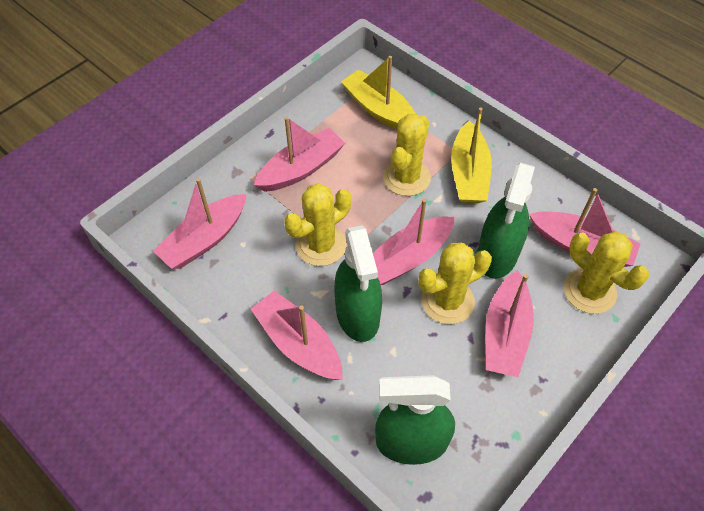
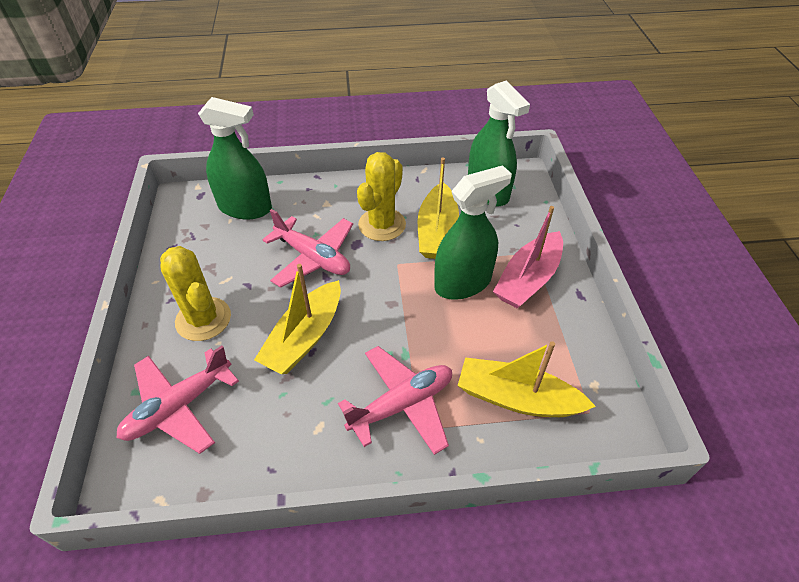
pink boat: 6 -> 1
pink plane: 0 -> 3
yellow boat: 2 -> 3
yellow cactus: 4 -> 2

